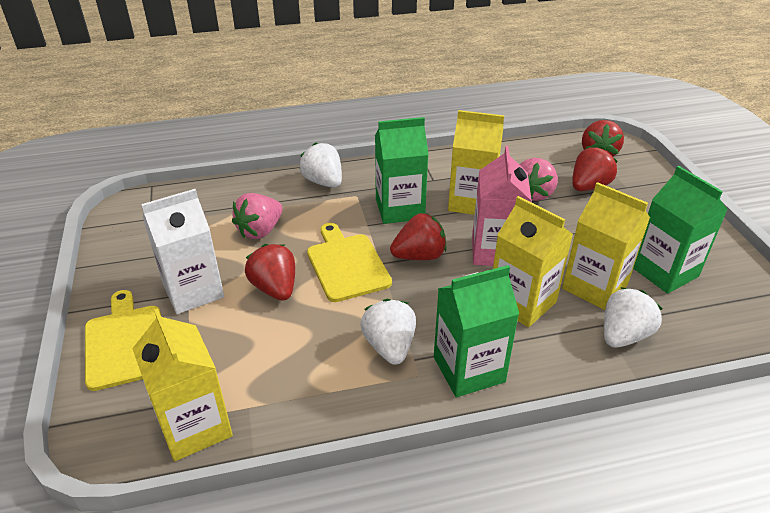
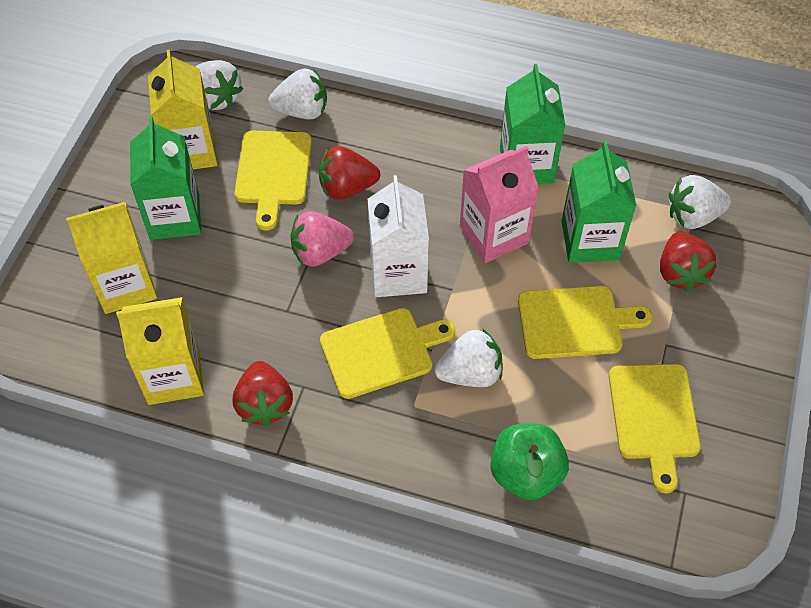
green apple: 0 -> 1
pink strawberry: 2 -> 1
red strawberry: 4 -> 3
white strawberry: 3 -> 4
yellow carton: 4 -> 3
yellow cutting board: 2 -> 4

